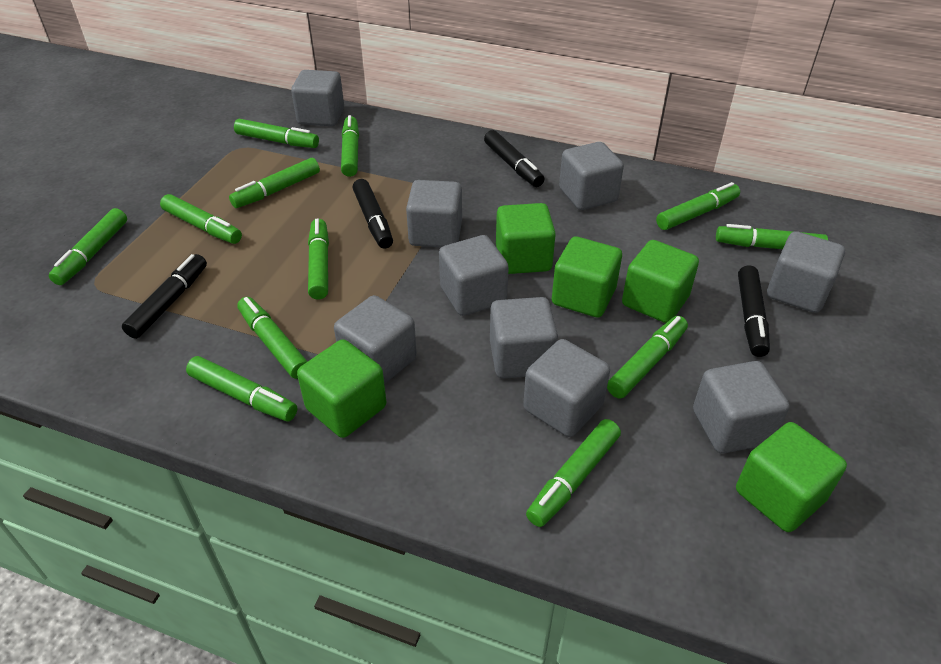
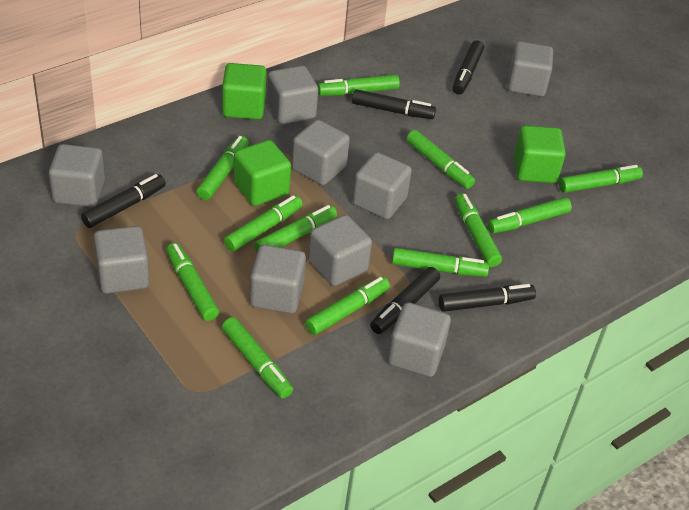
black marker: 4 -> 5
green cube: 5 -> 3

